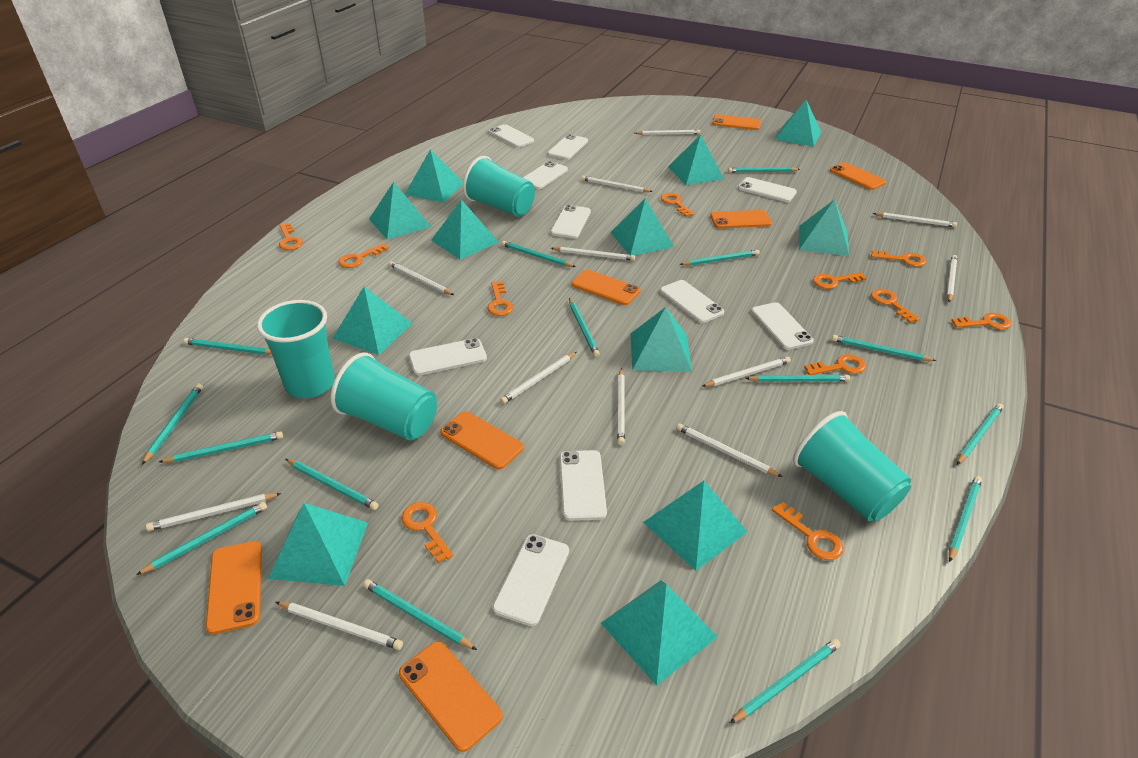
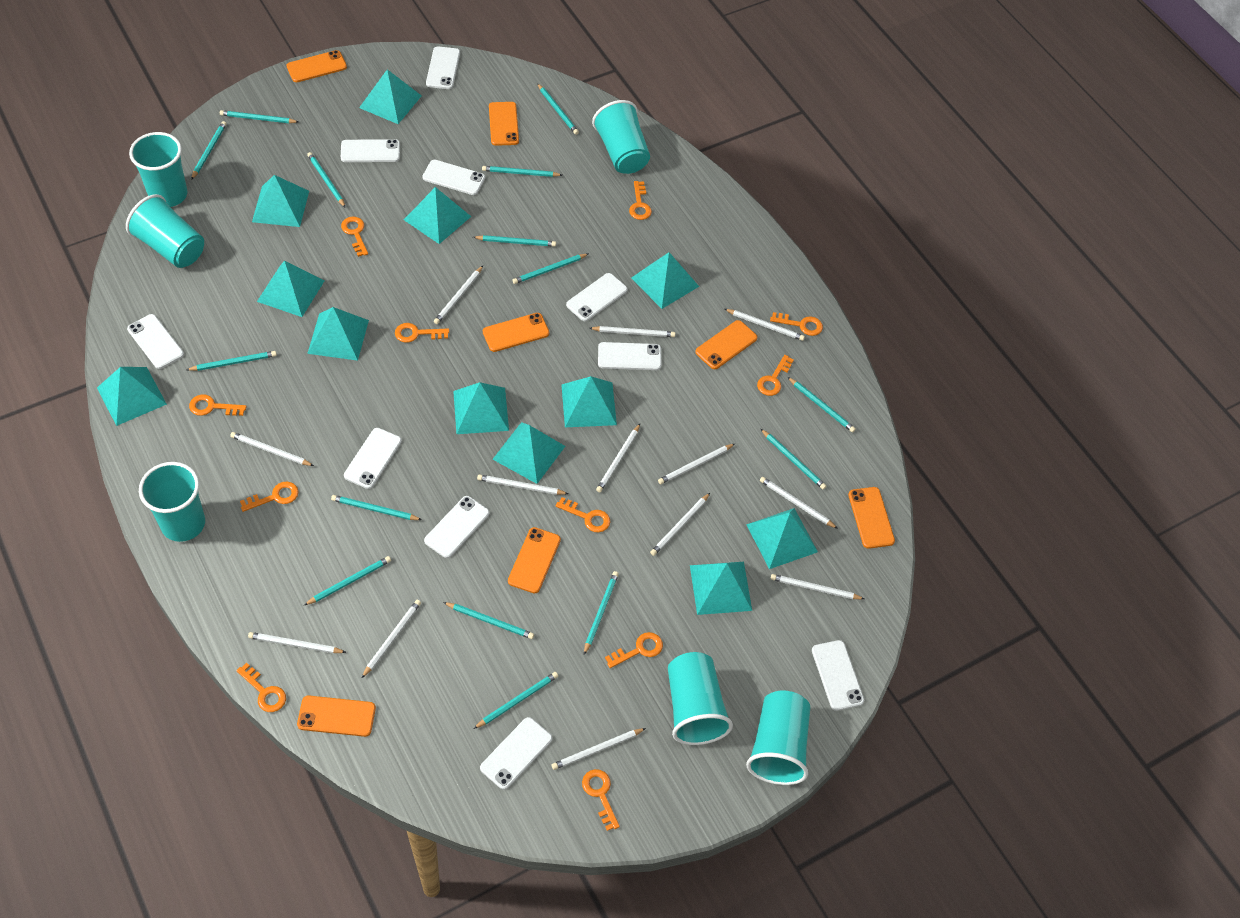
turquoise cup: 4 -> 6
white pencil: 12 -> 13

